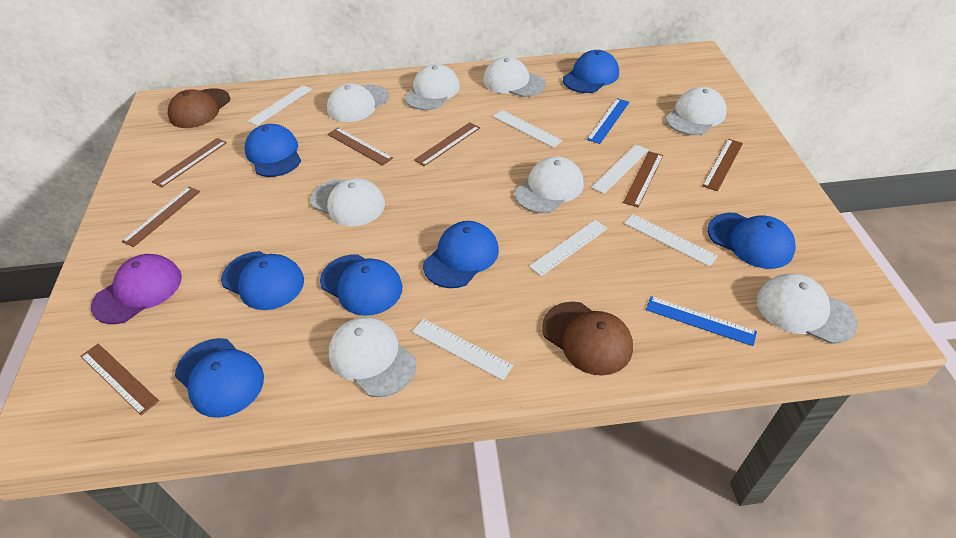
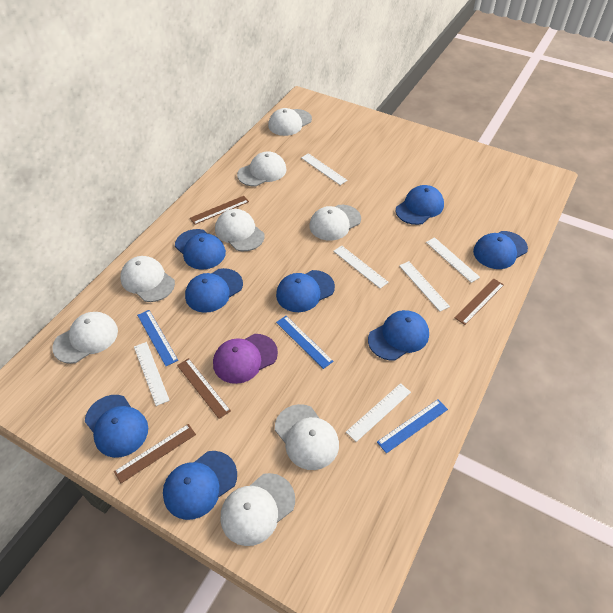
blue cap: 7 -> 8
blue ruler: 2 -> 3
brown cap: 2 -> 0
brown ruler: 7 -> 4

